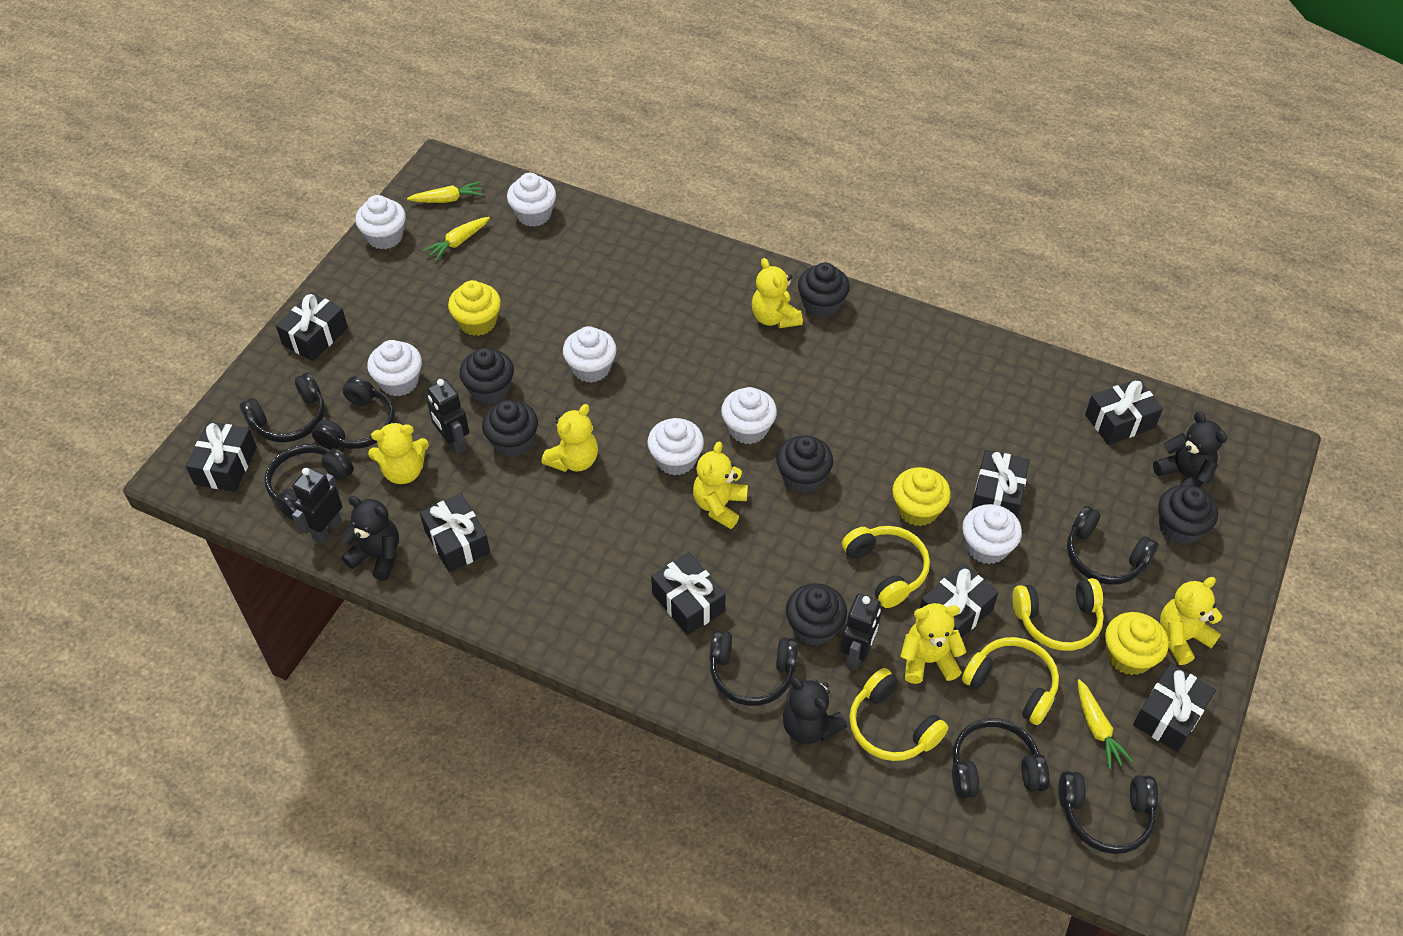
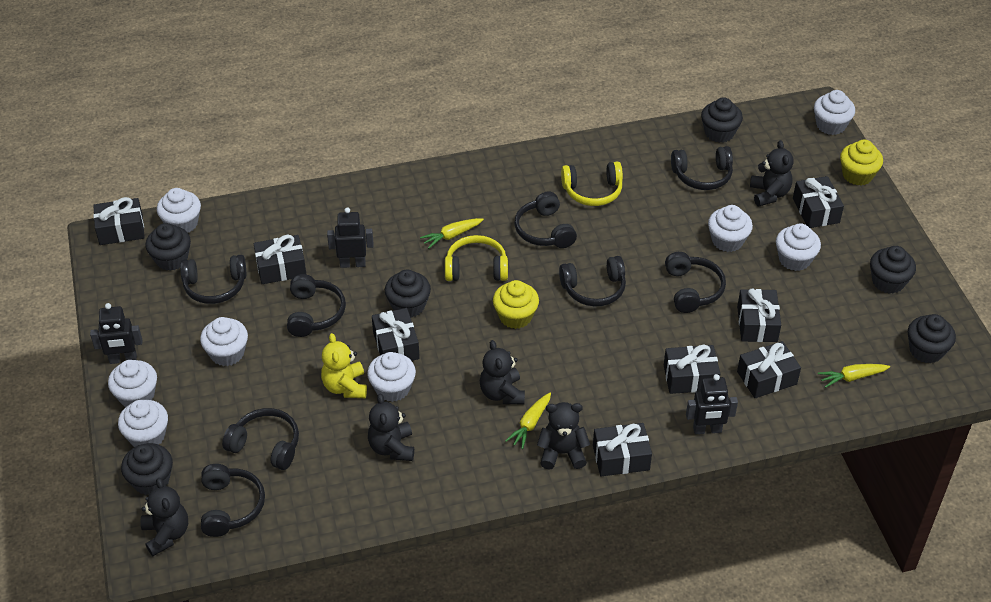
black headphones: 7 -> 8
black teddy bear: 3 -> 5
white cupcake: 7 -> 8
yellow cupcake: 3 -> 2
yellow headphones: 4 -> 2
yellow teddy bear: 6 -> 1

